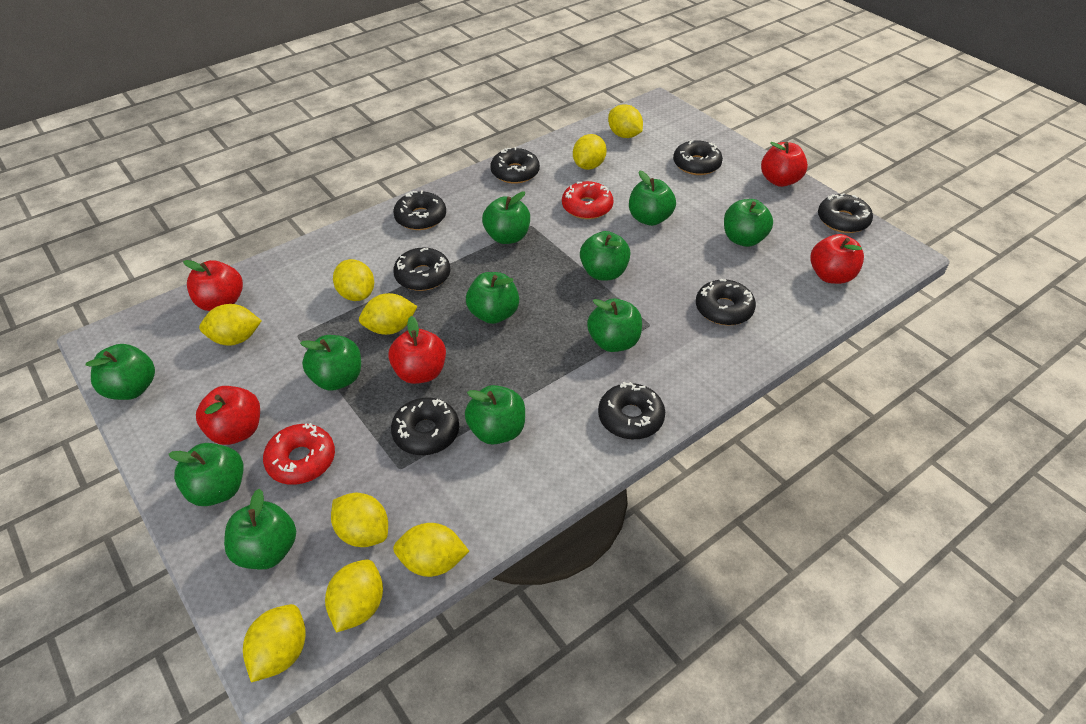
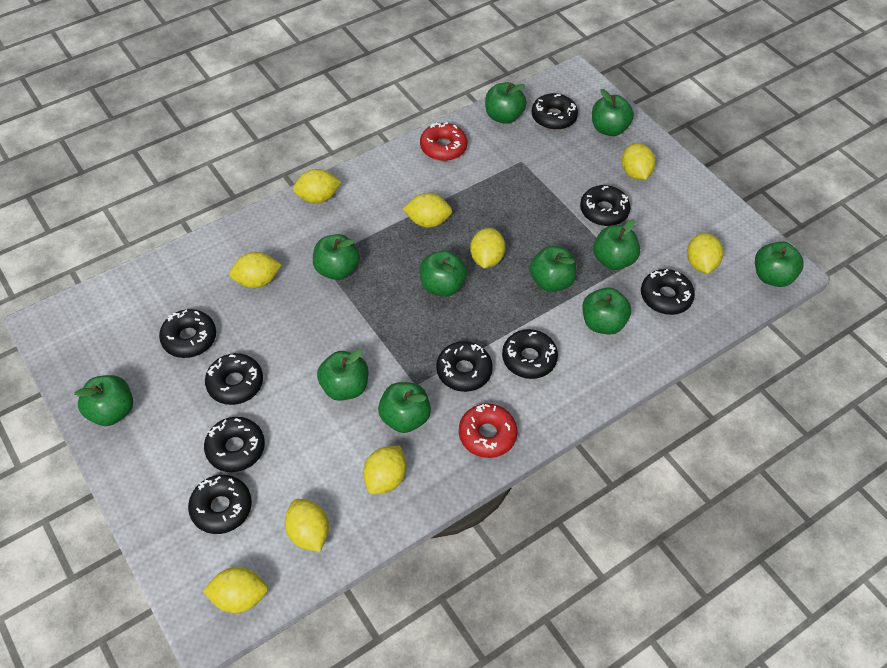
black donut: 8 -> 9
red apple: 5 -> 0

